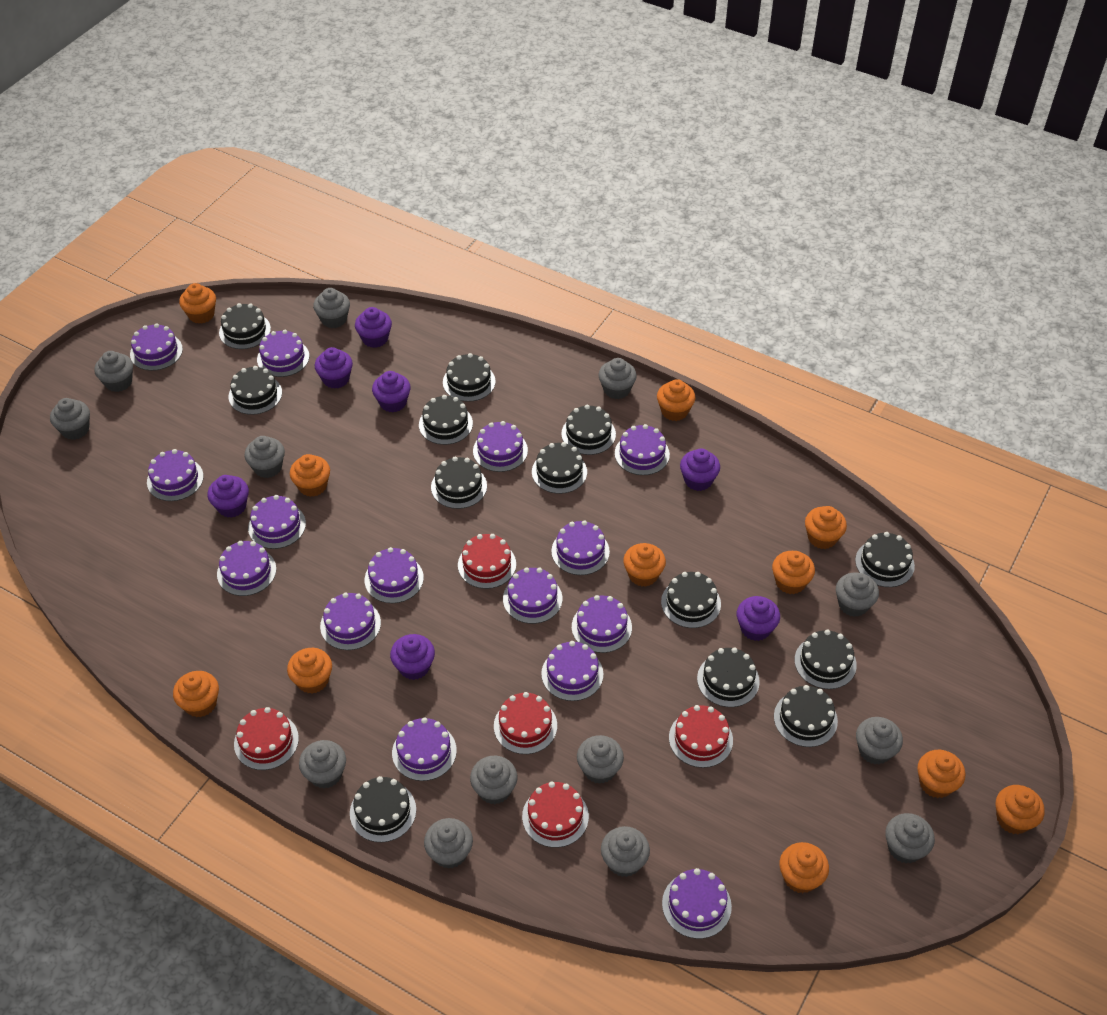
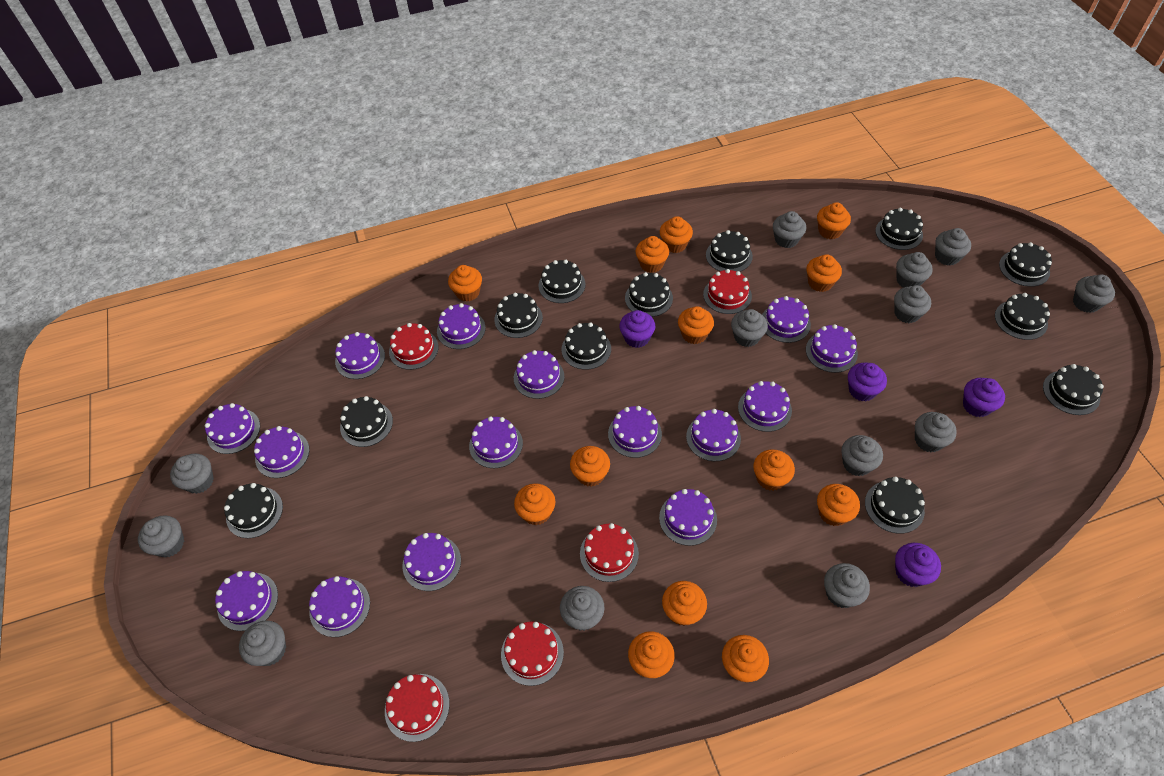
black cake: 13 -> 12
orange cupcake: 11 -> 13
purple cupcake: 7 -> 4

